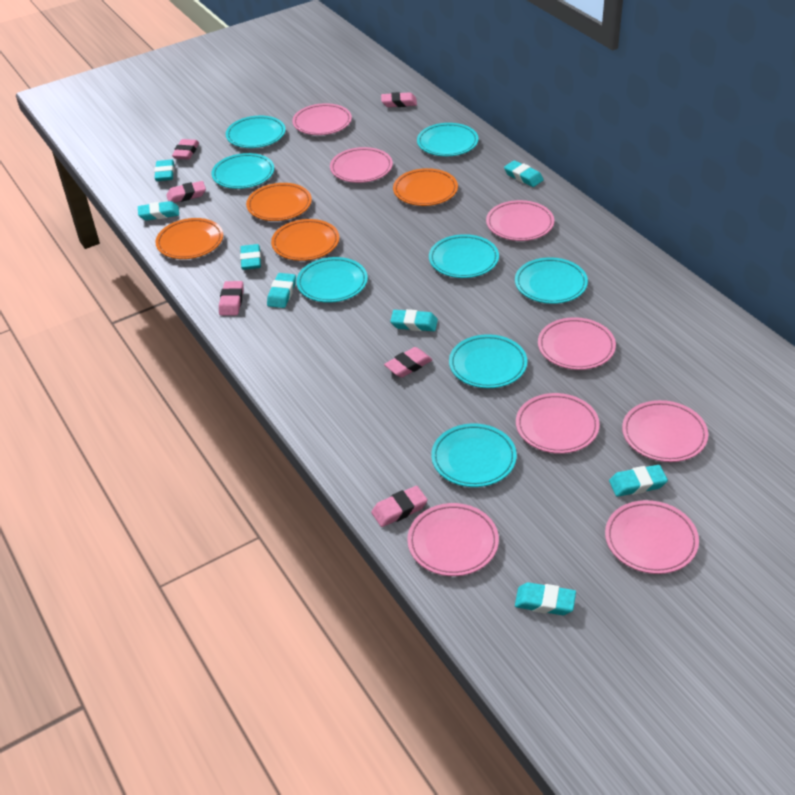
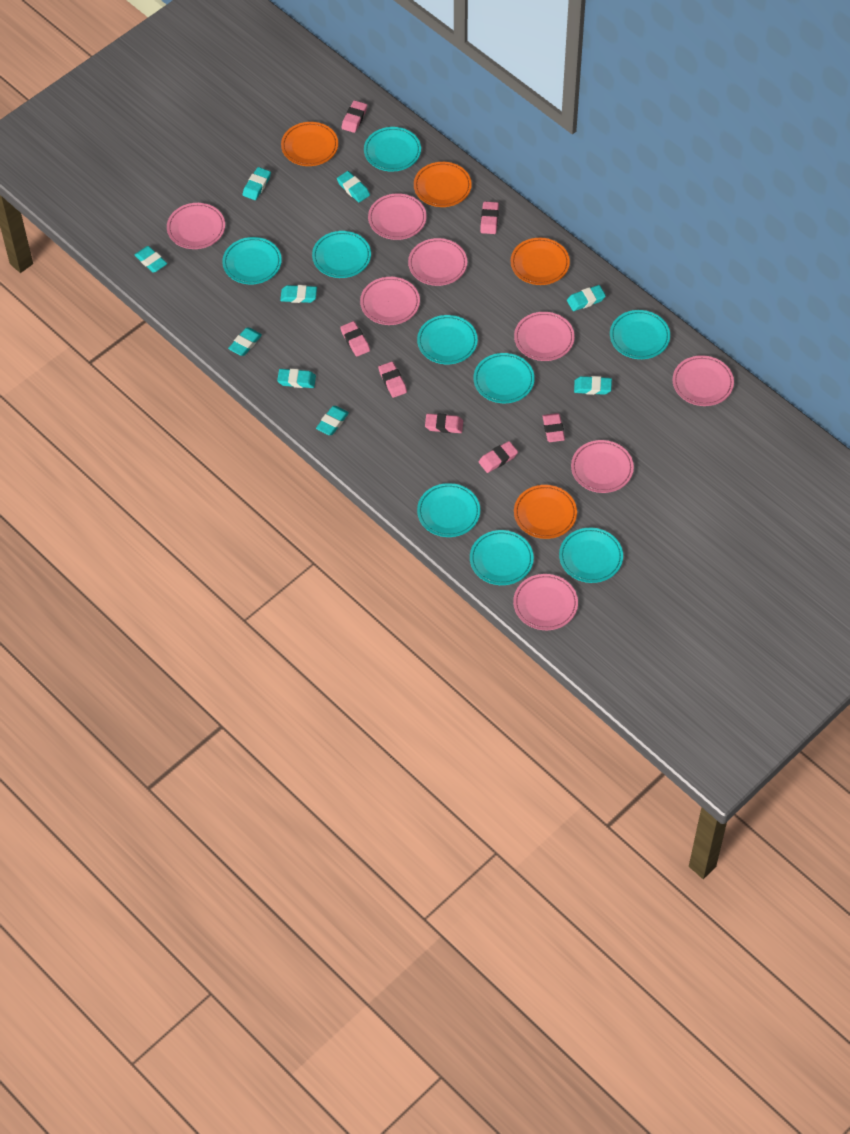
pink eraser: 6 -> 7
turquoise eraser: 8 -> 9
turquoise plate: 8 -> 9

